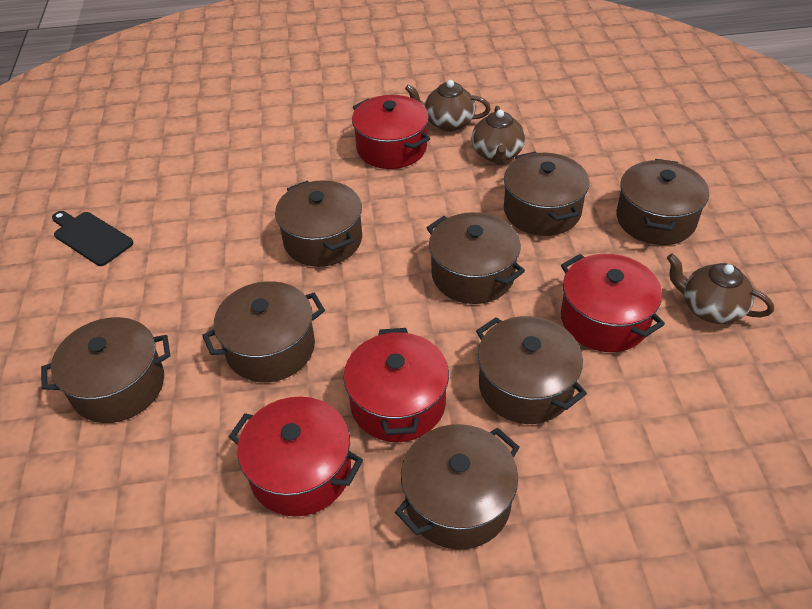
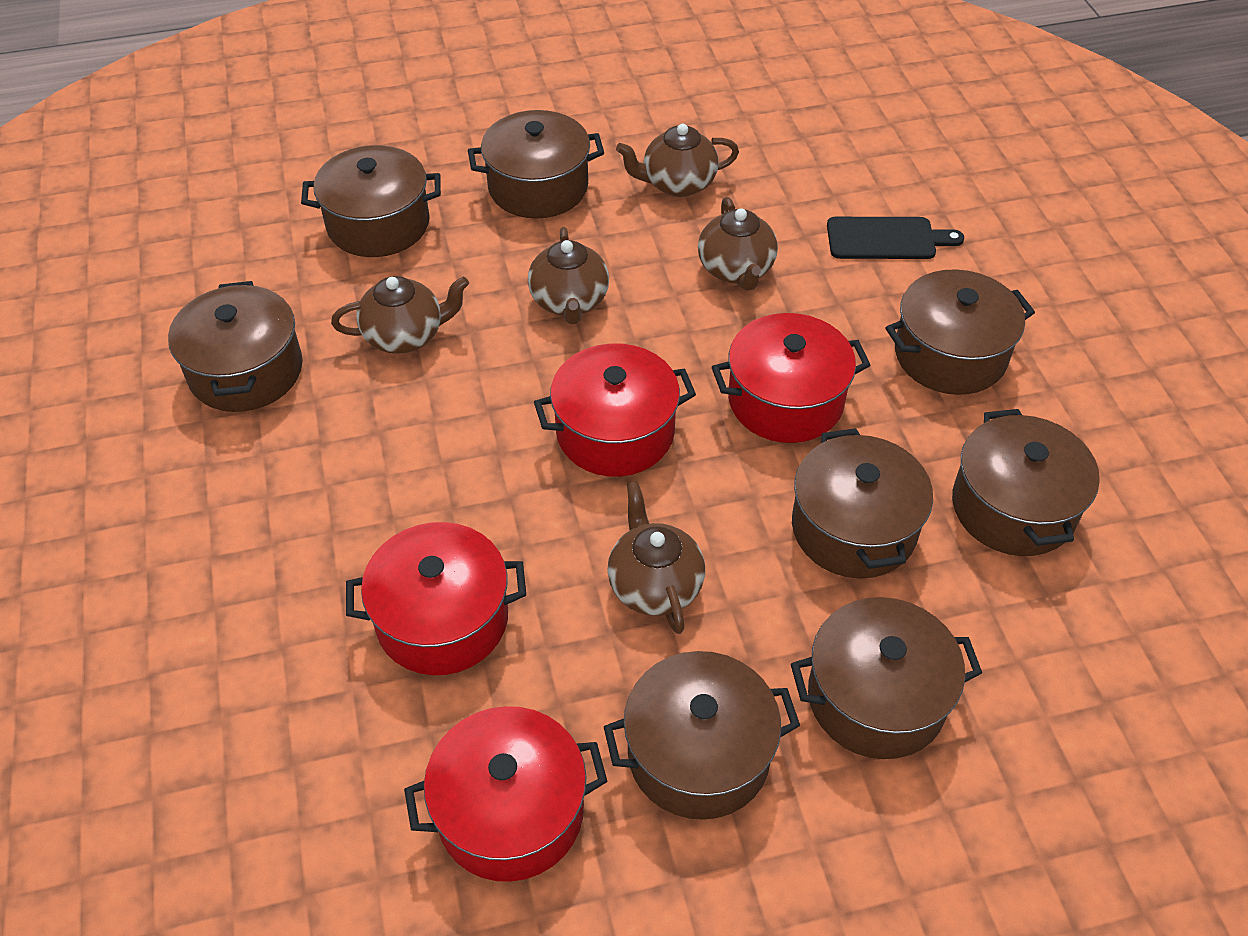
brown teapot: 3 -> 5

